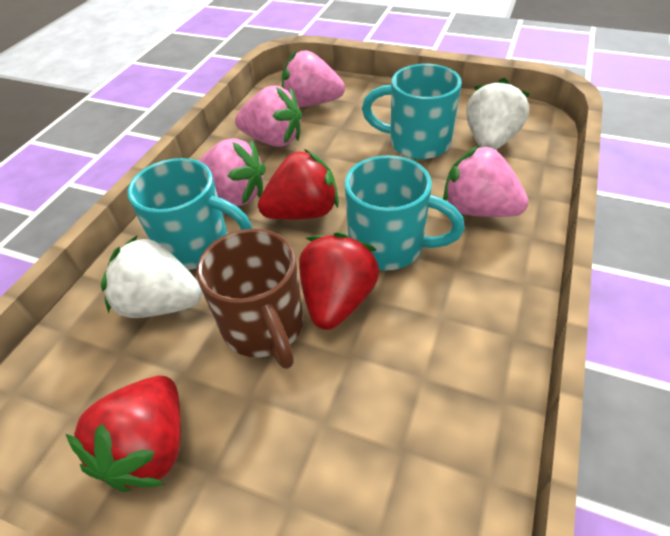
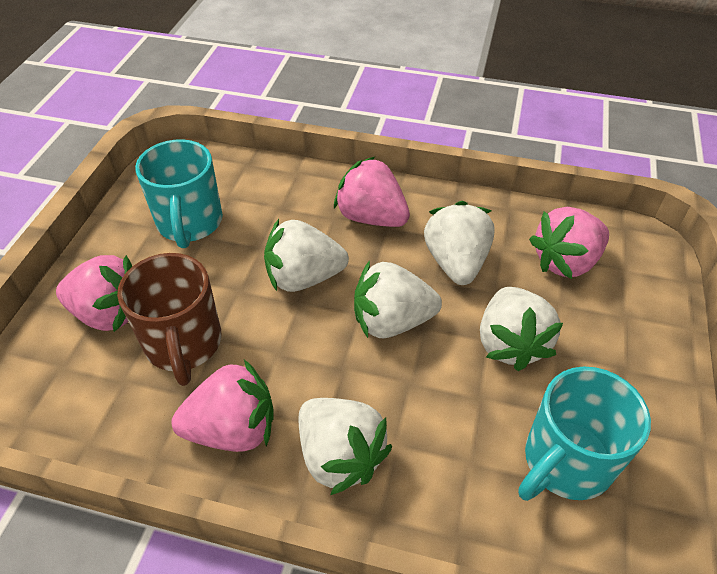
red strawberry: 3 -> 0
turquoise mug: 3 -> 2
white strawberry: 2 -> 5

